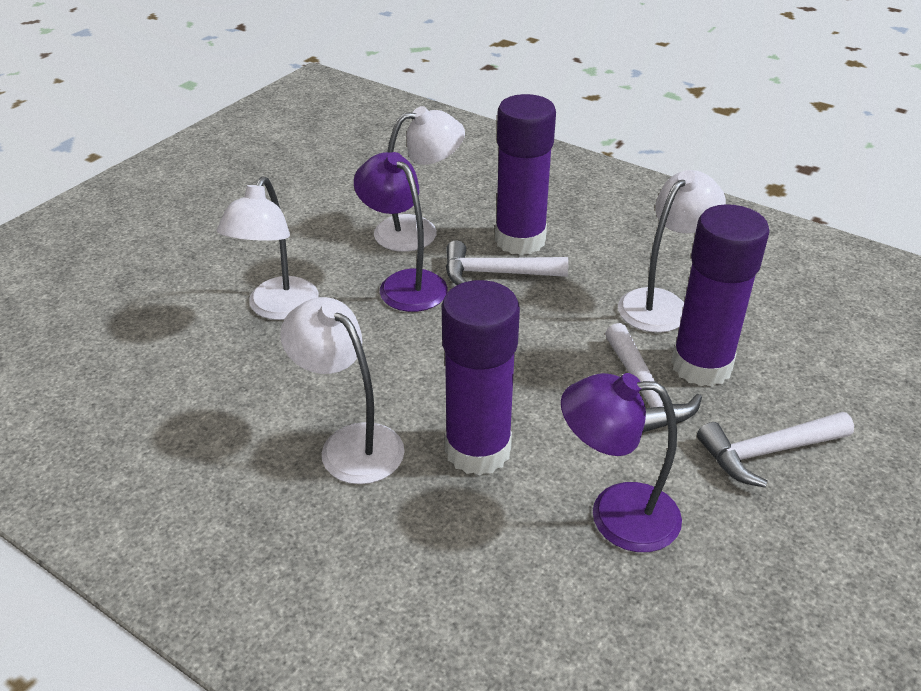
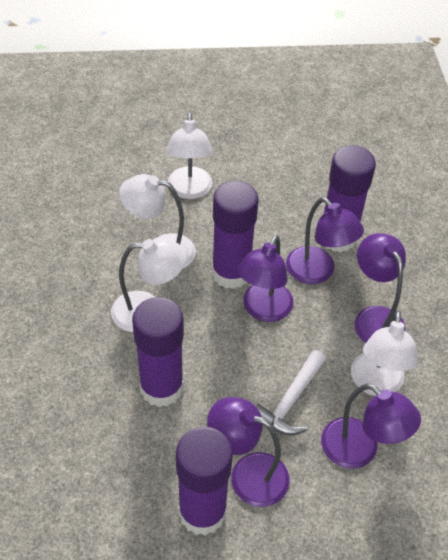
purple glue stick: 3 -> 4
purple lamp: 2 -> 5
white hammer: 3 -> 1

